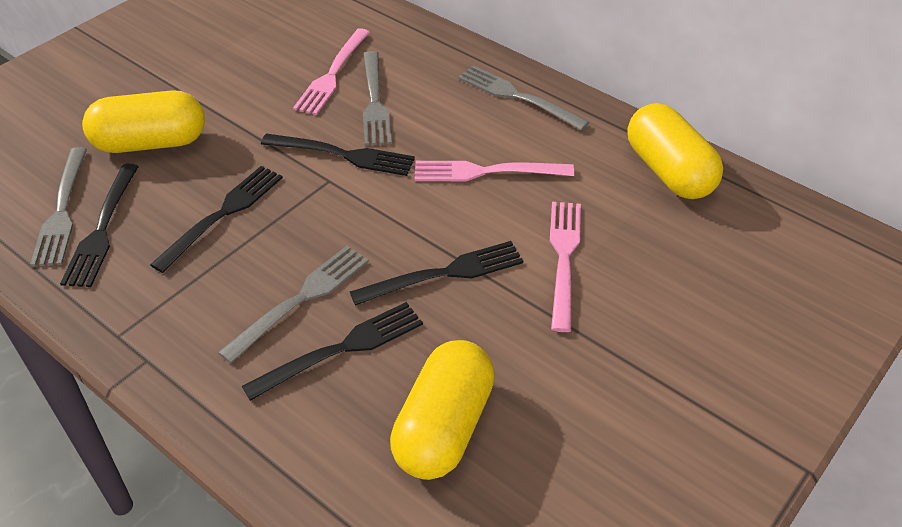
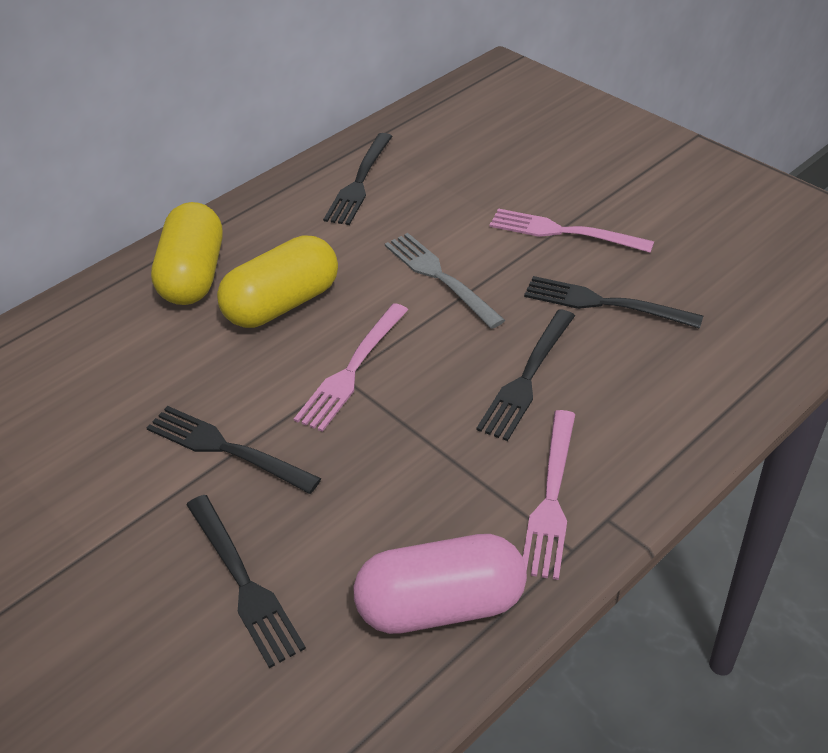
grey fork: 4 -> 1
pink capsule: 0 -> 1
yellow capsule: 3 -> 2

